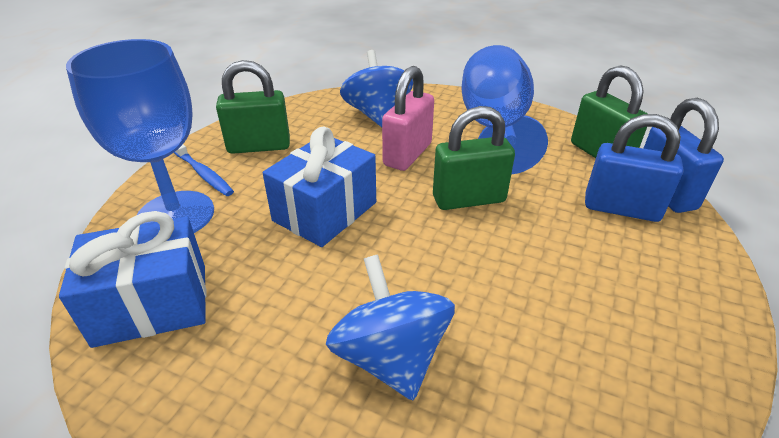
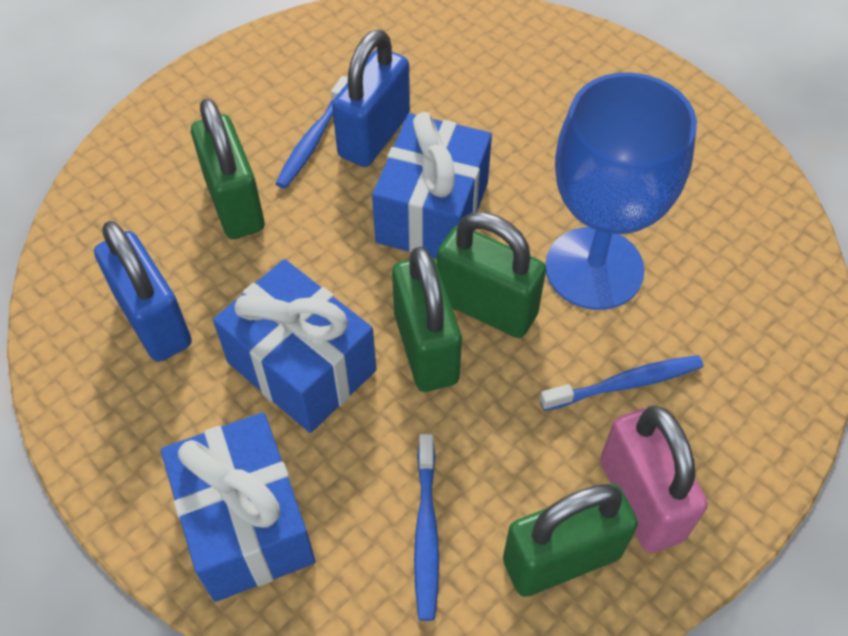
blue gift: 2 -> 3
blue goblet: 2 -> 1
blue spinning top: 2 -> 0
blue toothbrush: 1 -> 3
green padlock: 3 -> 4

